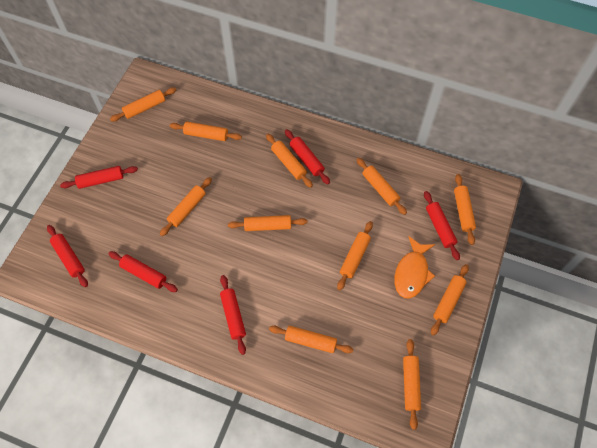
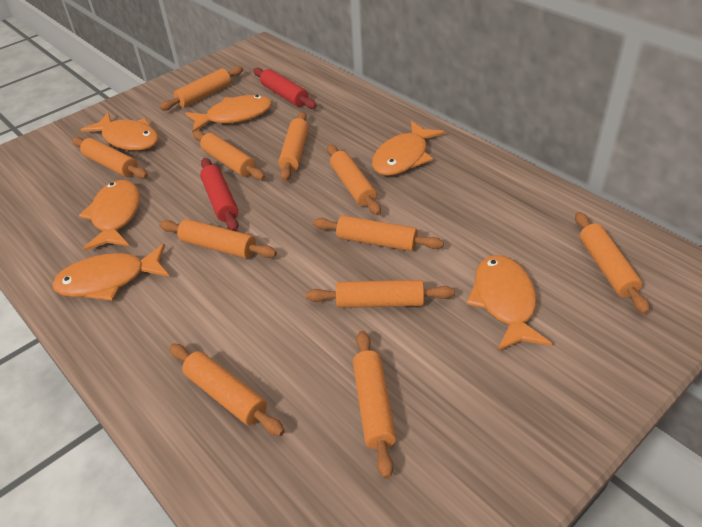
orange fish: 1 -> 6
red rolling pin: 6 -> 2

